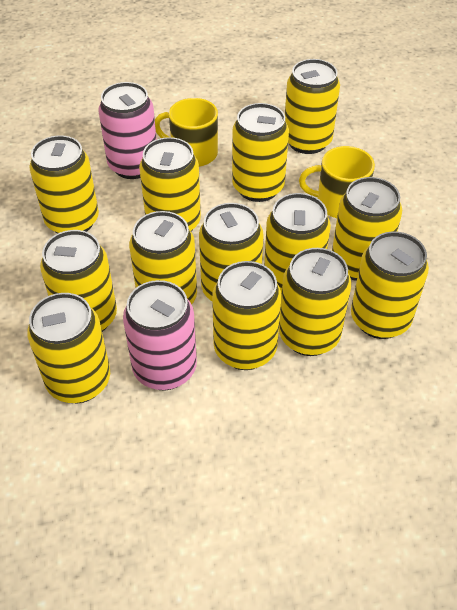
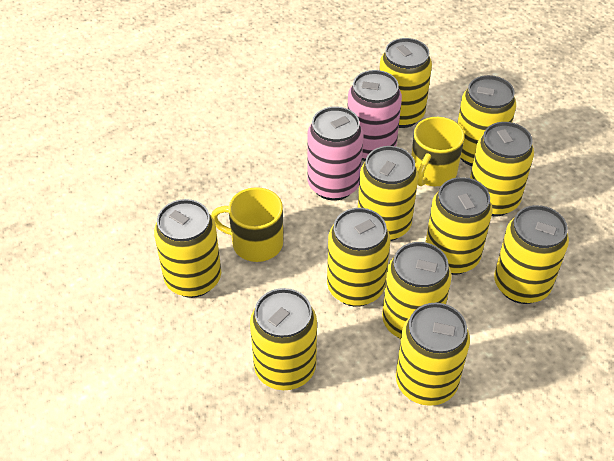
yellow can: 13 -> 11

